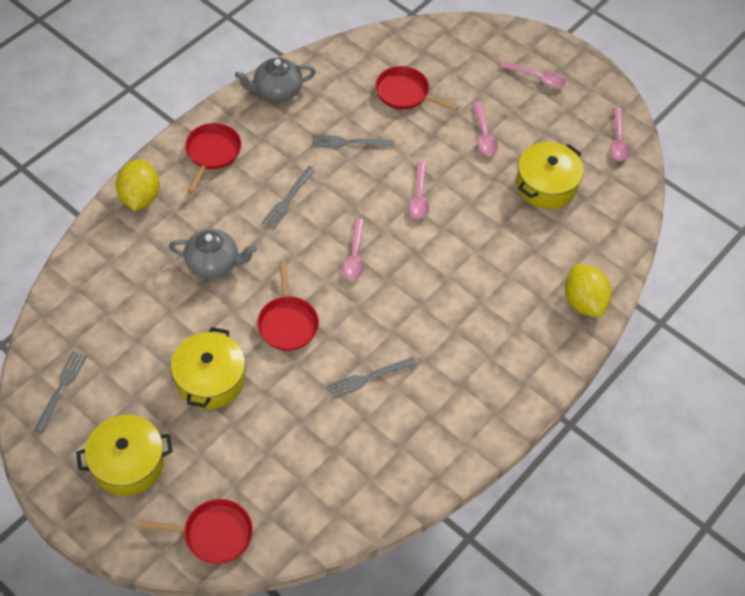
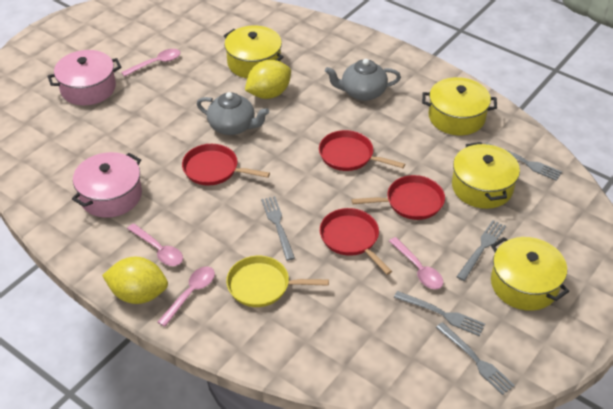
grey fork: 4 -> 5
pink pot: 0 -> 2
pink spoon: 5 -> 4
yellow pan: 0 -> 1
yellow pot: 3 -> 4

